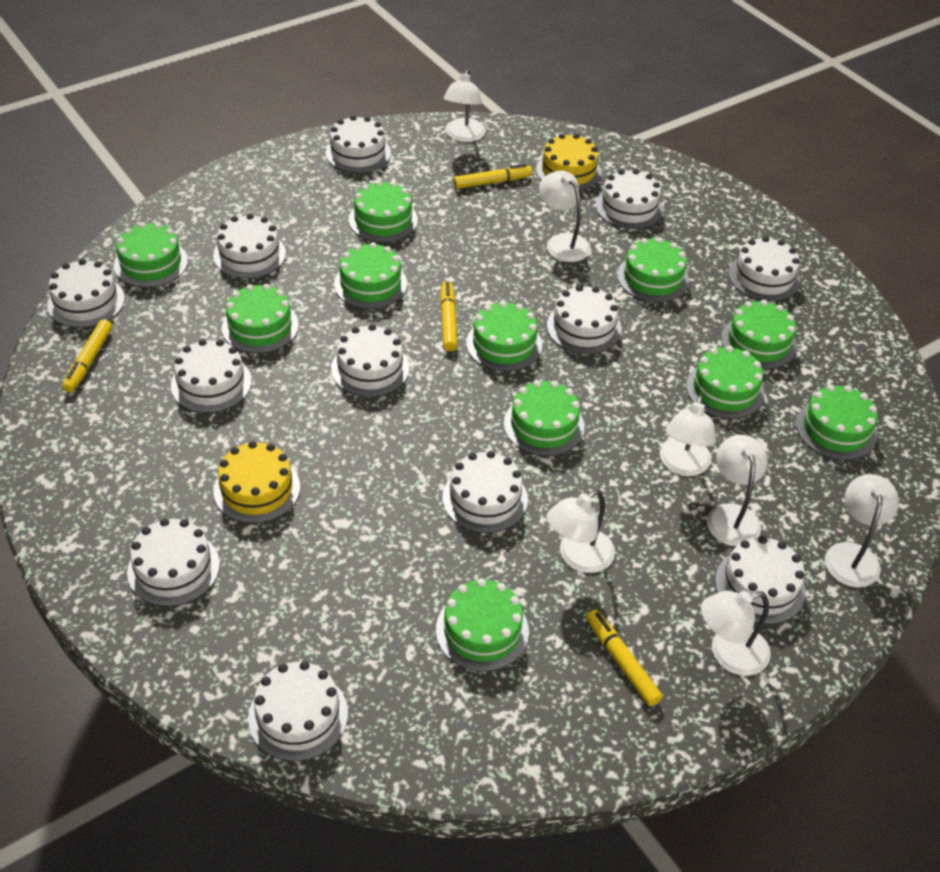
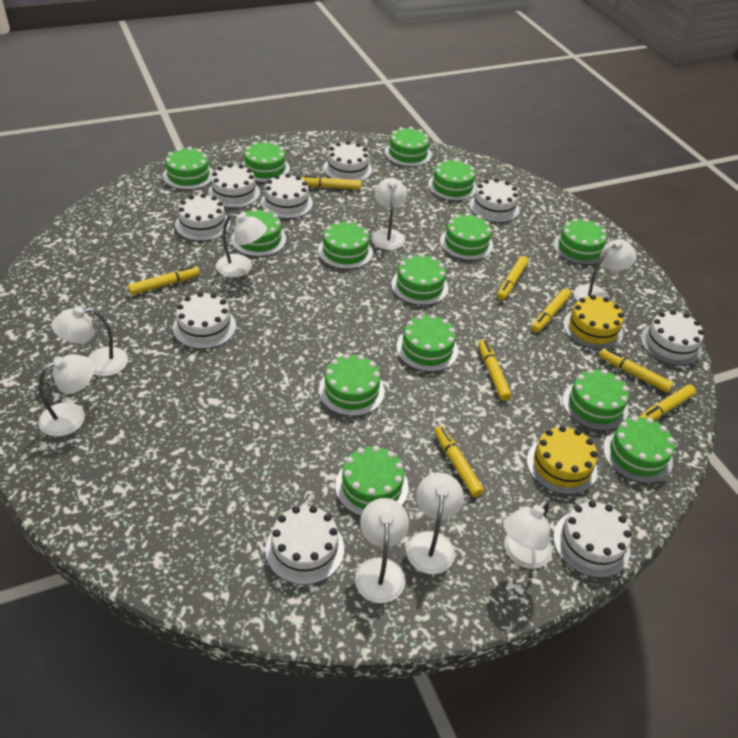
green cake: 11 -> 14
white cake: 12 -> 9
white lamp: 7 -> 8
yellow marker: 4 -> 8

